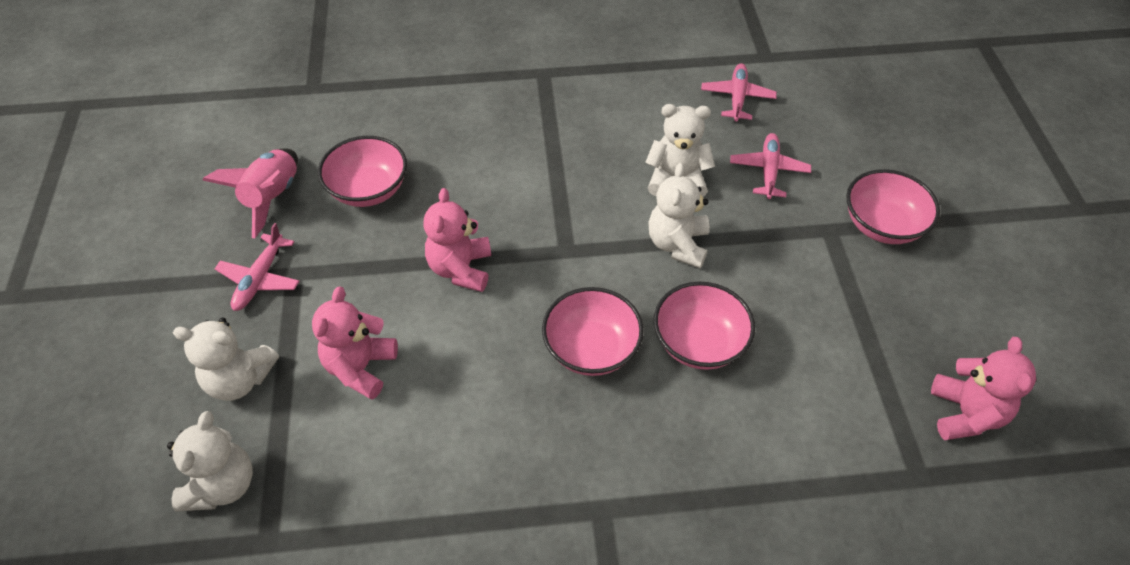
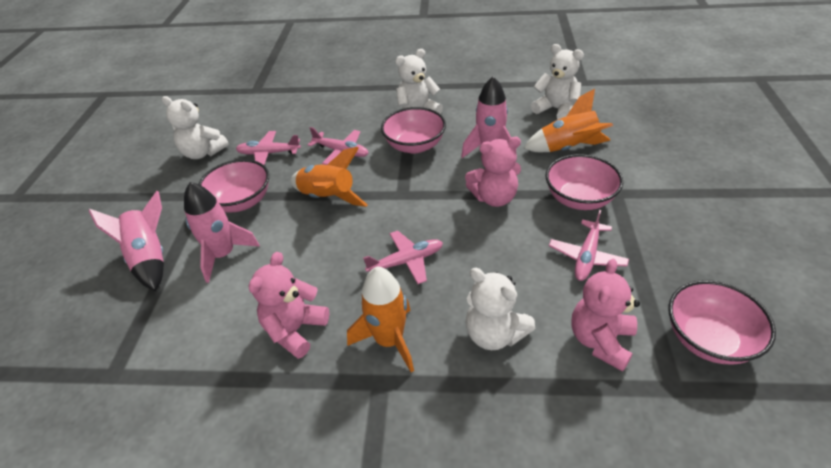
orange rocket: 0 -> 3
pink plane: 3 -> 4
pink rocket: 1 -> 3

